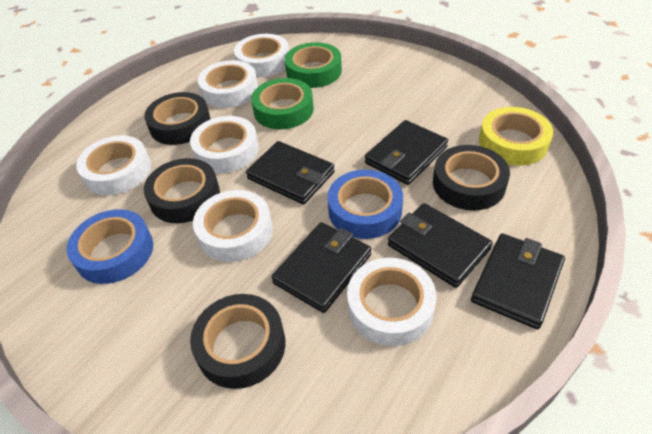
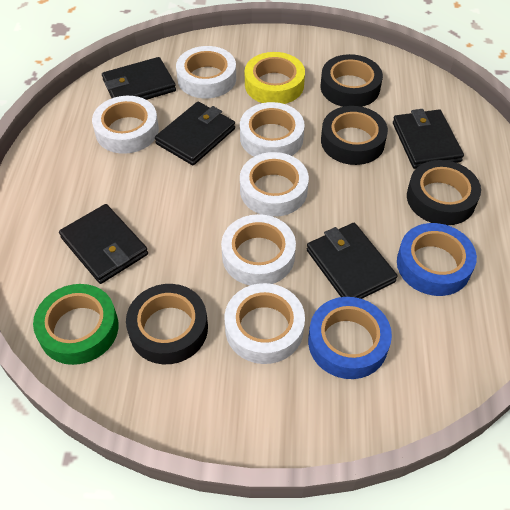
green tape: 2 -> 1

